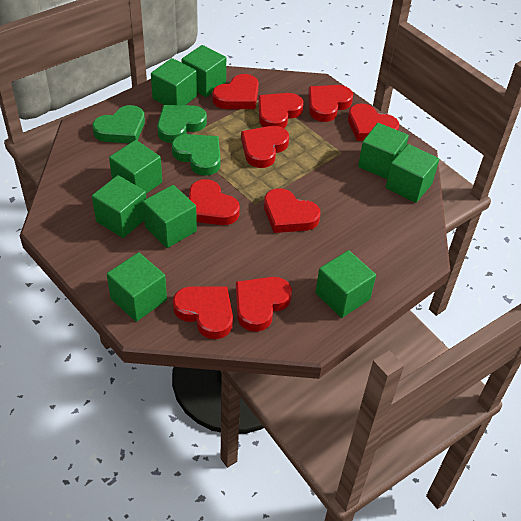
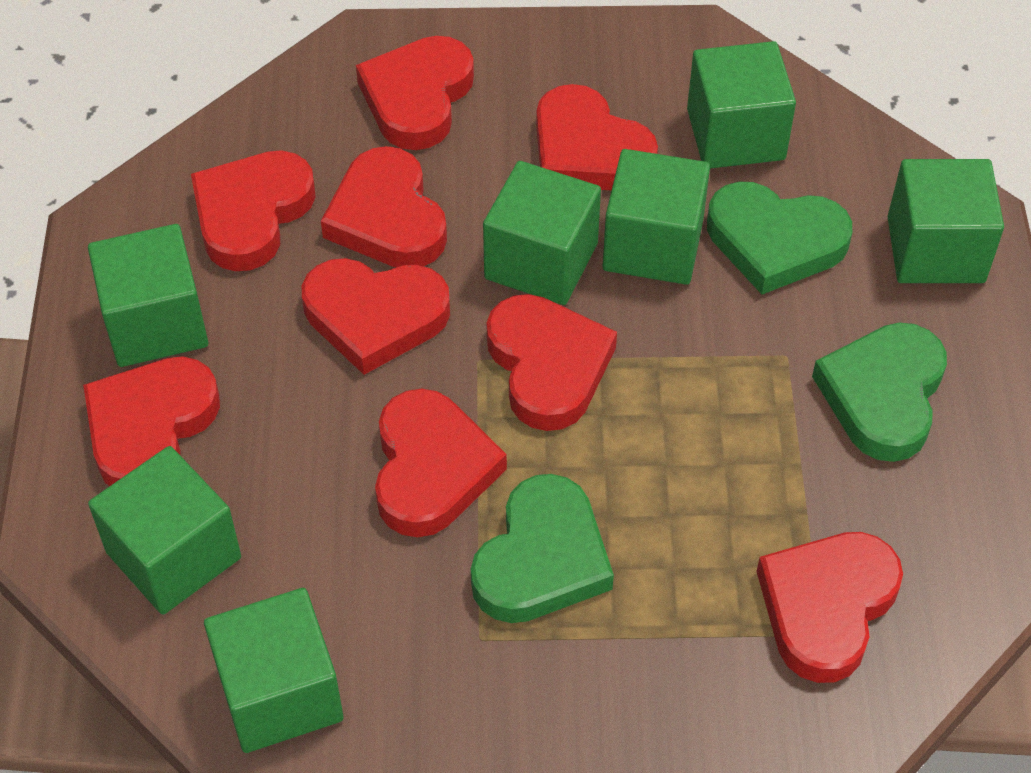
green cube: 9 -> 7

